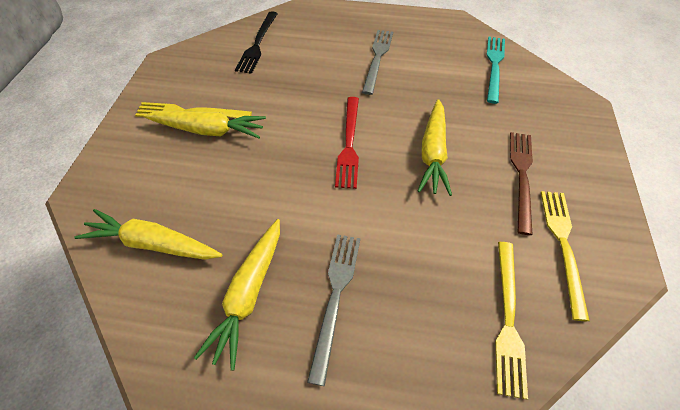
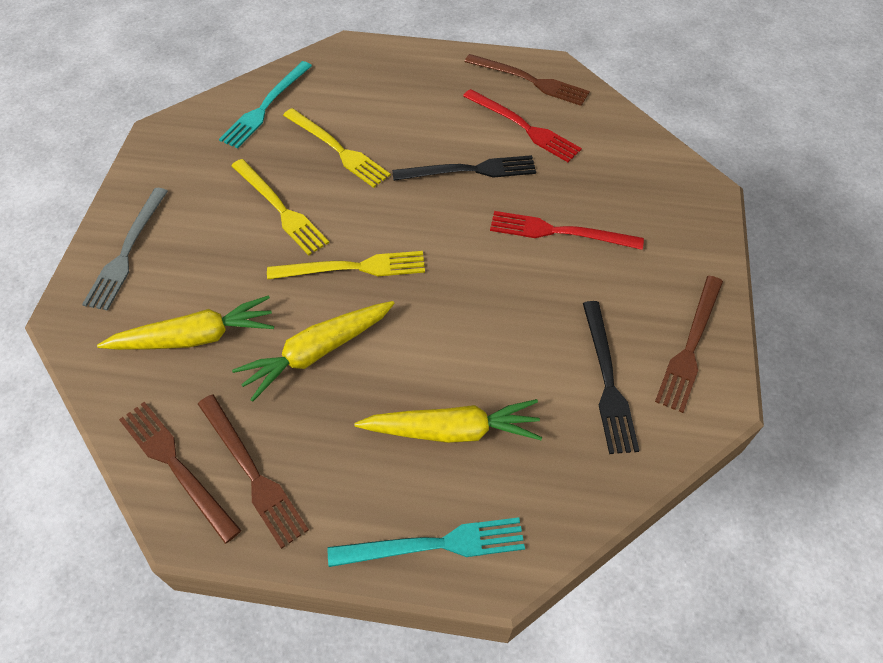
black fork: 1 -> 2
brown fork: 1 -> 4
grey fork: 2 -> 1
red fork: 1 -> 2
turquoise fork: 1 -> 2
yellow carrot: 4 -> 3

